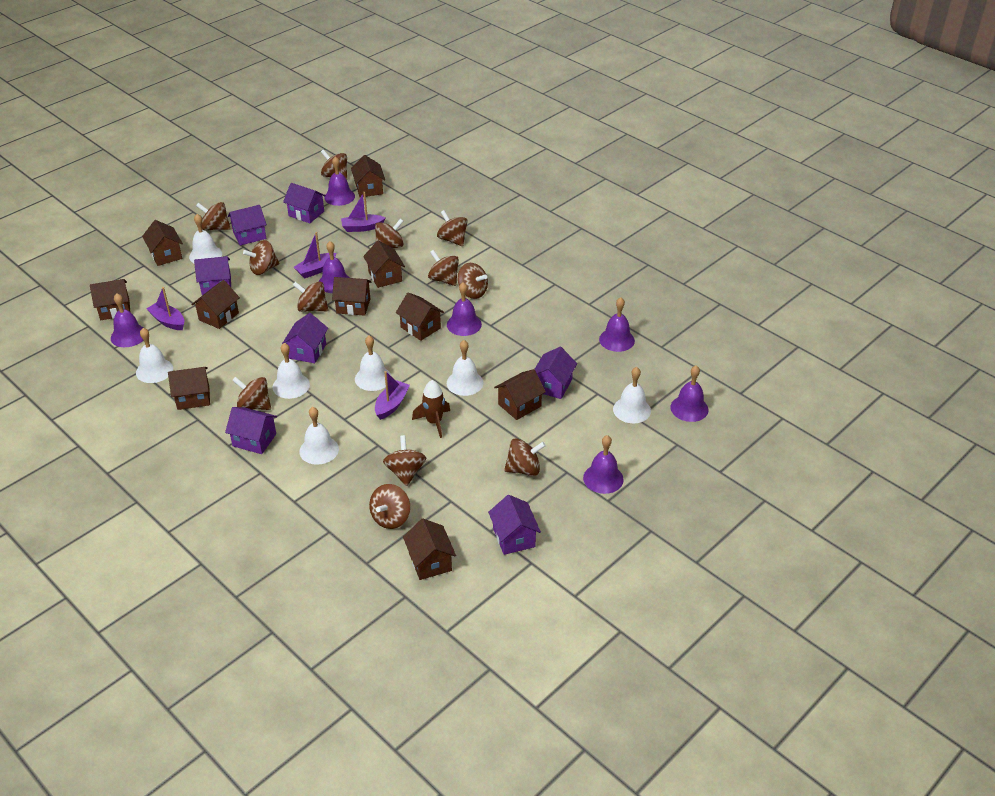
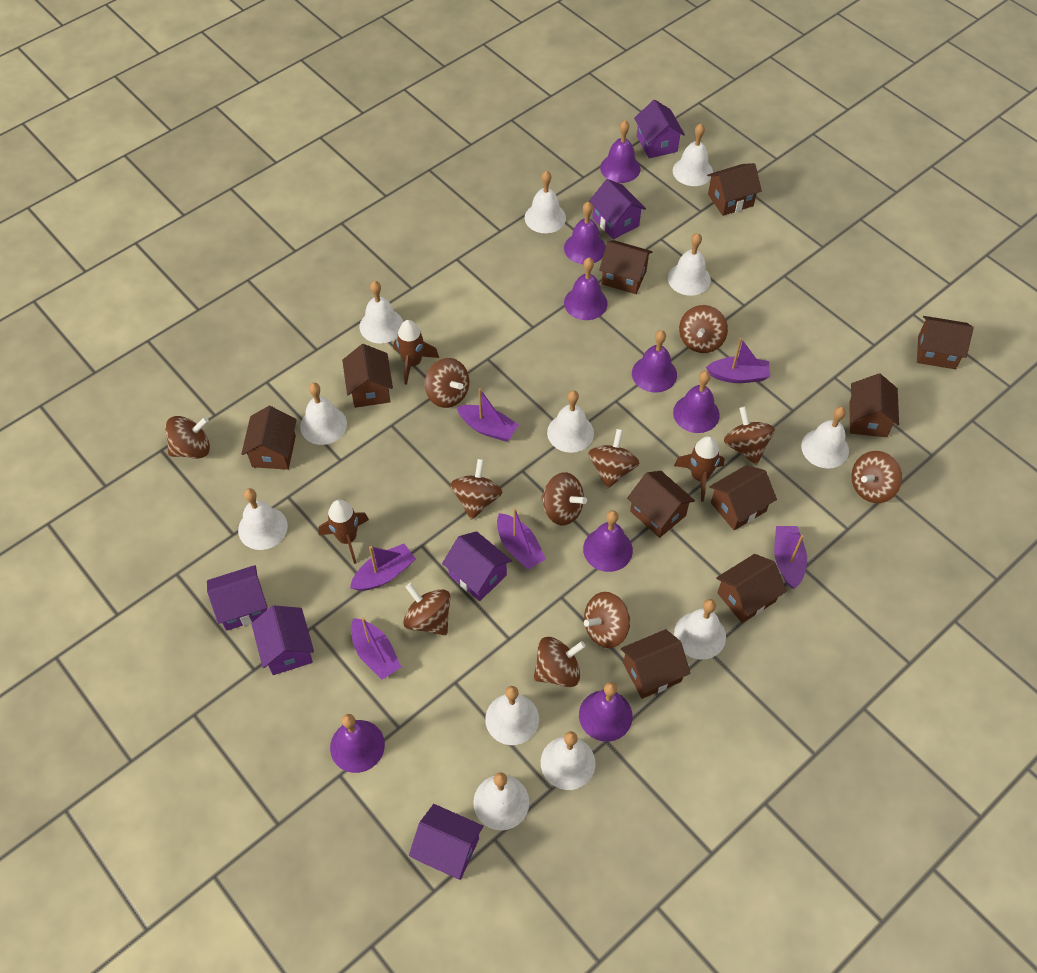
brown rocket: 1 -> 3
brown spinning top: 12 -> 11
purple bell: 7 -> 8
purple boat: 4 -> 6
purple house: 7 -> 6
white bell: 7 -> 12

